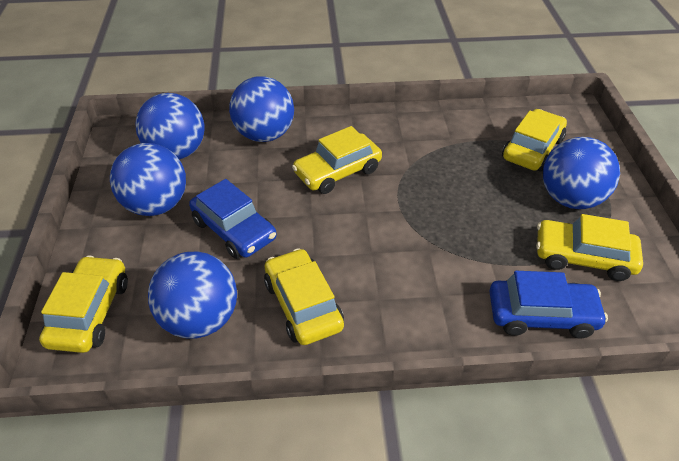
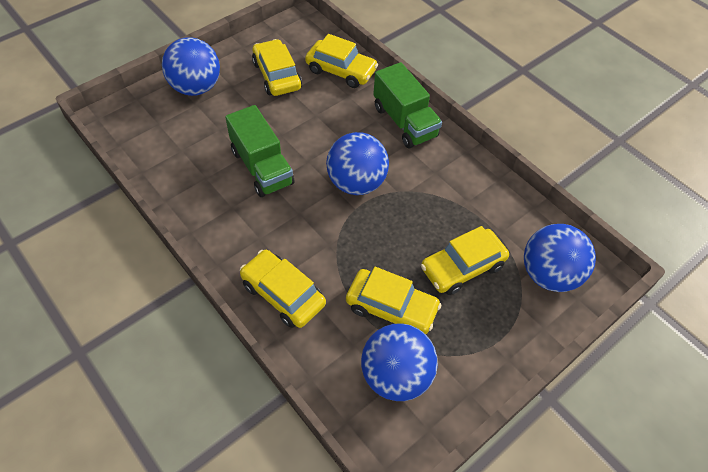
blue ball: 5 -> 4
blue car: 2 -> 0
green truck: 0 -> 2

